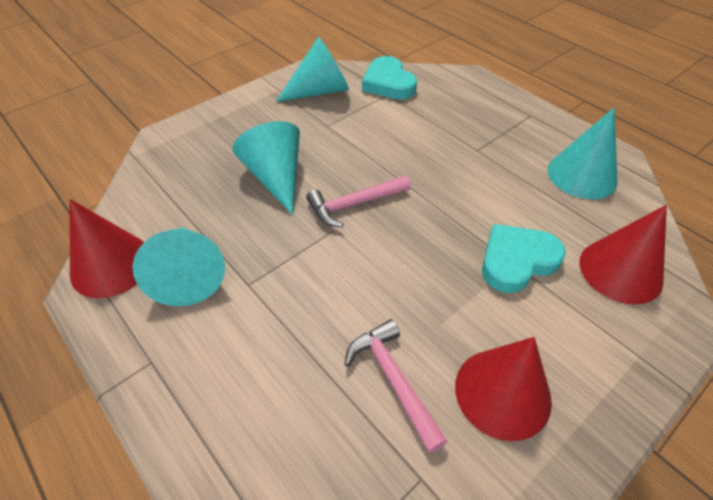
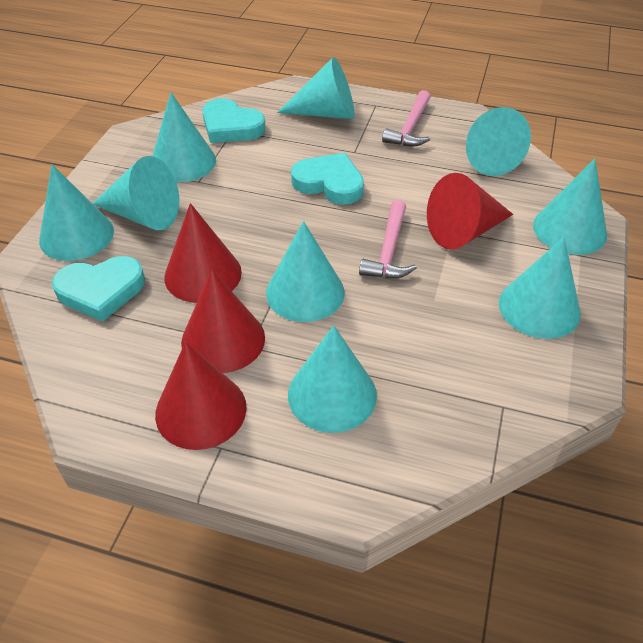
red cone: 3 -> 4
turquoise cone: 4 -> 9
turquoise heart: 2 -> 3

